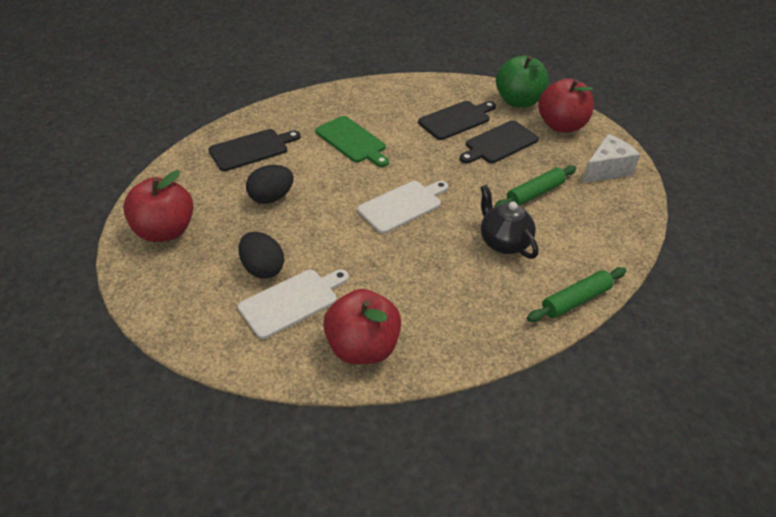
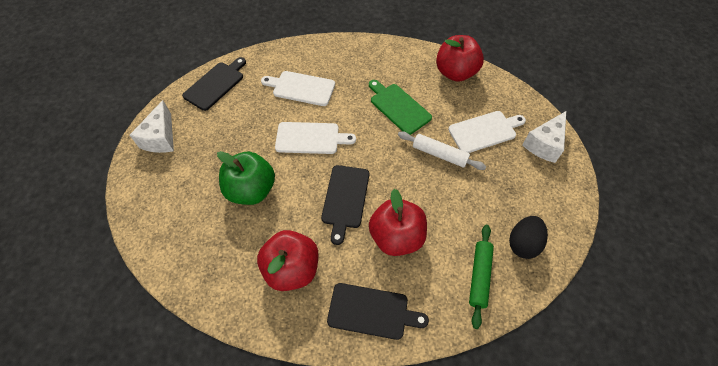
black egg: 2 -> 1
black teapot: 1 -> 0
green rolling pin: 2 -> 1
white cheese: 1 -> 2
white cutting board: 2 -> 3
white rolling pin: 0 -> 1

